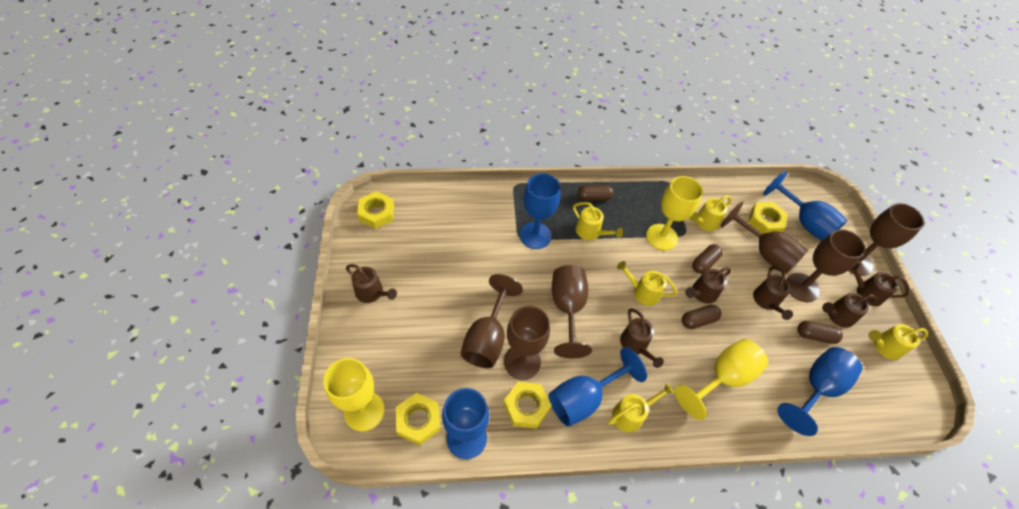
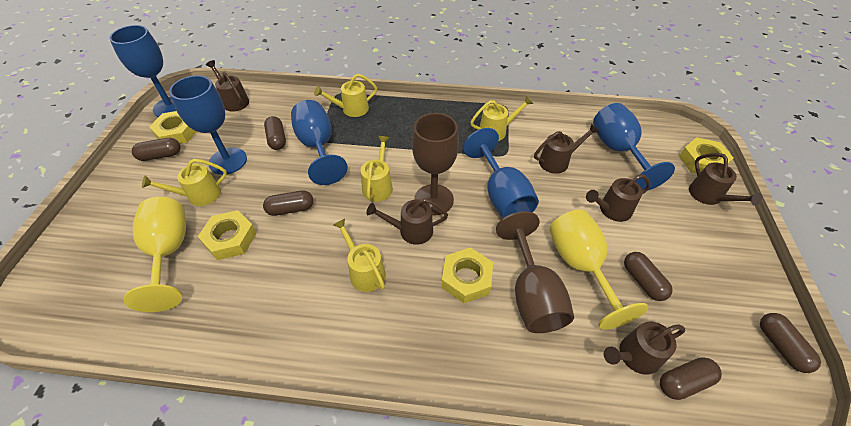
brown capsule: 4 -> 6
brown goblet: 6 -> 2
yellow goblet: 3 -> 2

